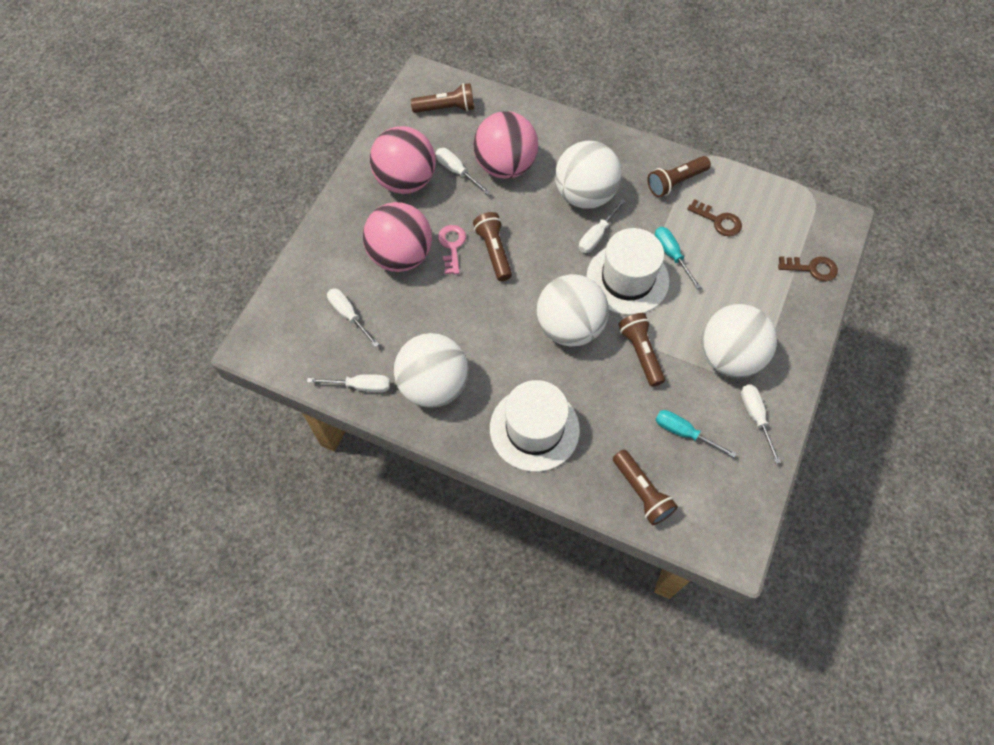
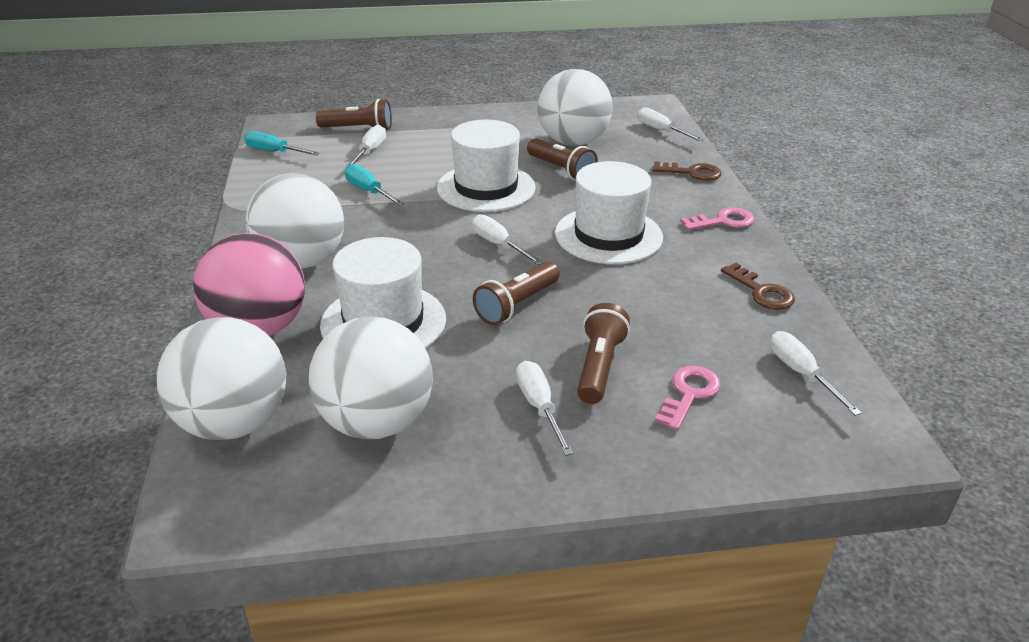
brown flashlight: 5 -> 4
pink ball: 3 -> 1
pink key: 1 -> 2
white hat: 2 -> 3

